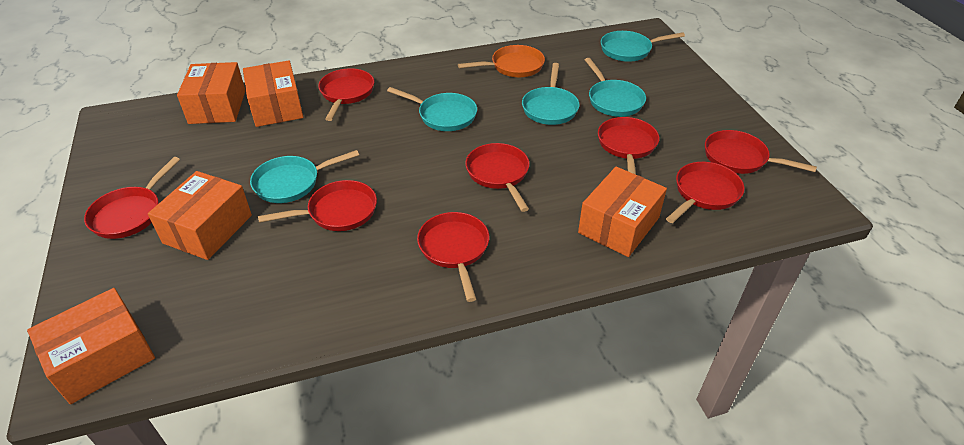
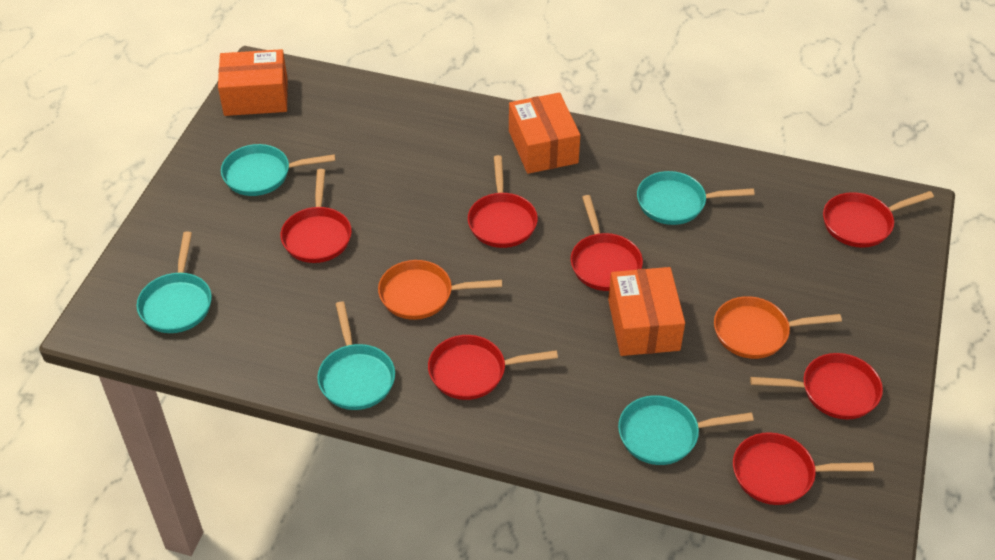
orange box: 5 -> 3
orange pan: 1 -> 2
red pan: 8 -> 7

